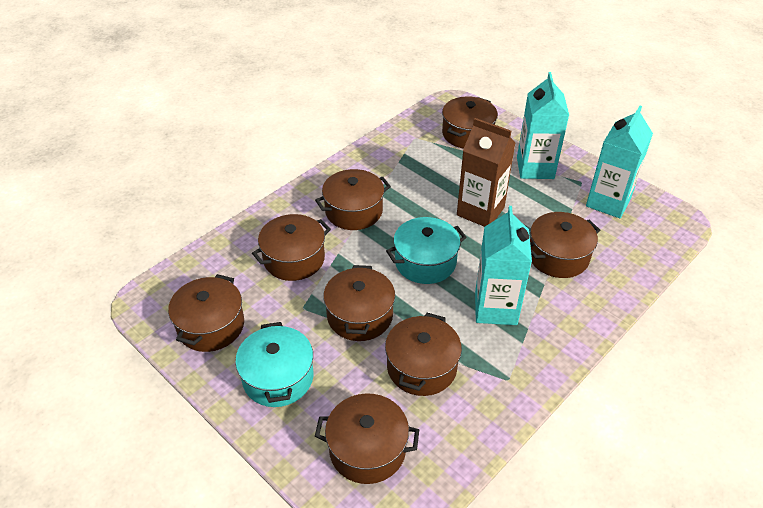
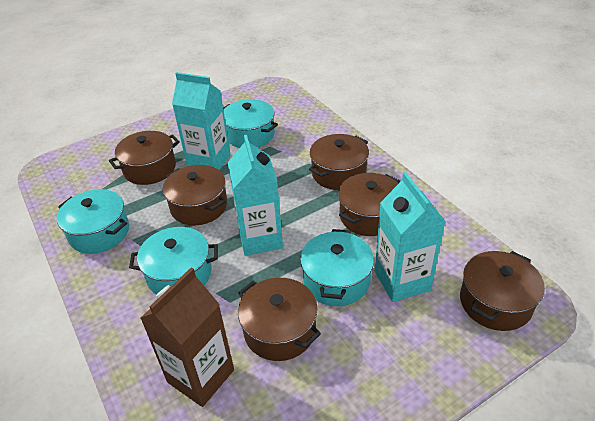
brown pot: 8 -> 6
turquoise pot: 2 -> 4

